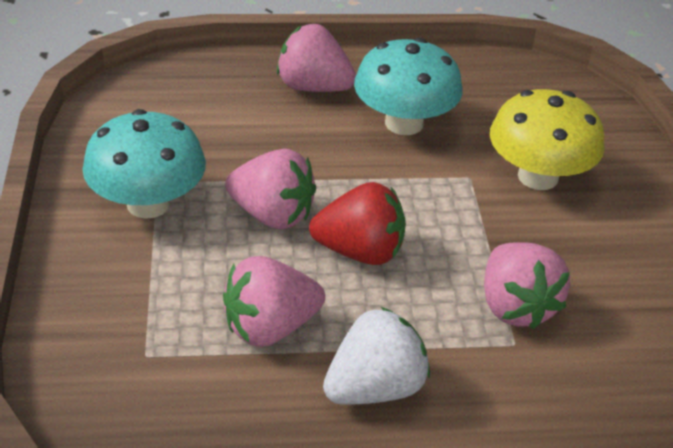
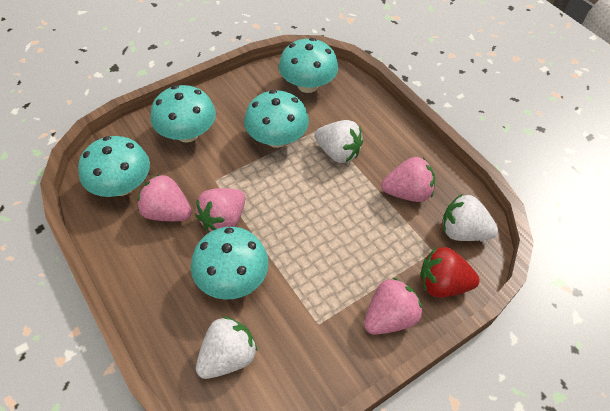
turquoise mushroom: 2 -> 5
white strawberry: 1 -> 3
yellow mushroom: 1 -> 0

